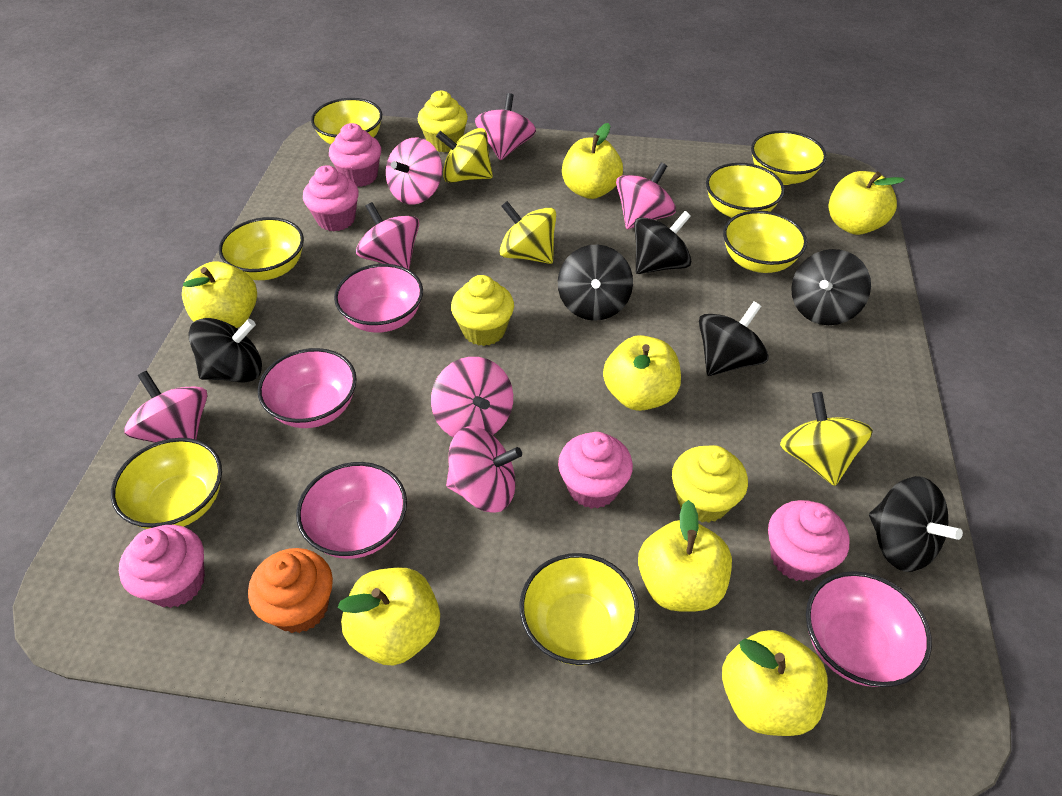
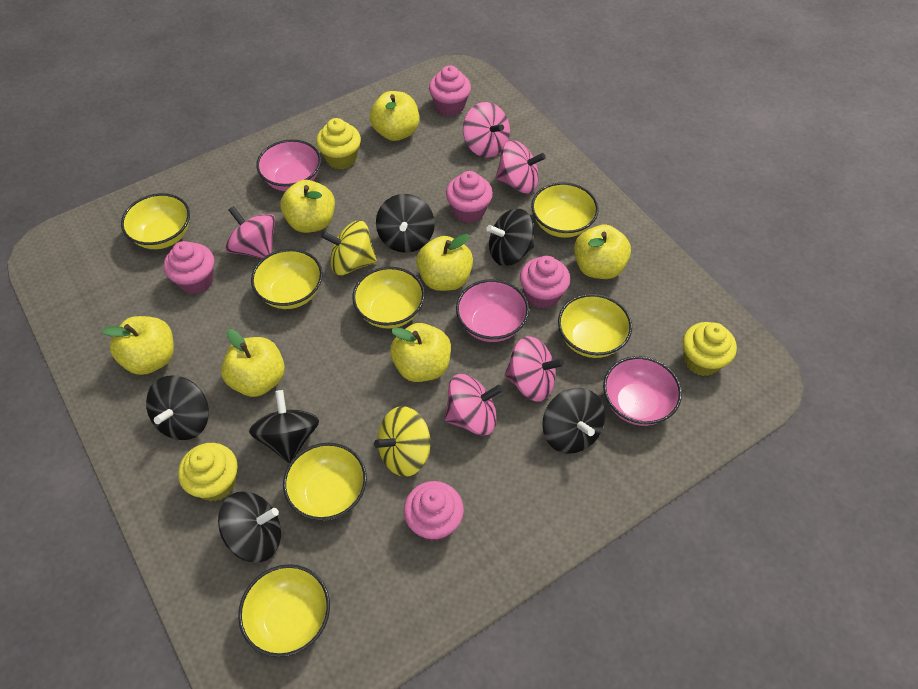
orange cupcake: 1 -> 0
pink bowl: 4 -> 3
pink spinning top: 7 -> 5
yellow spinning top: 3 -> 2

